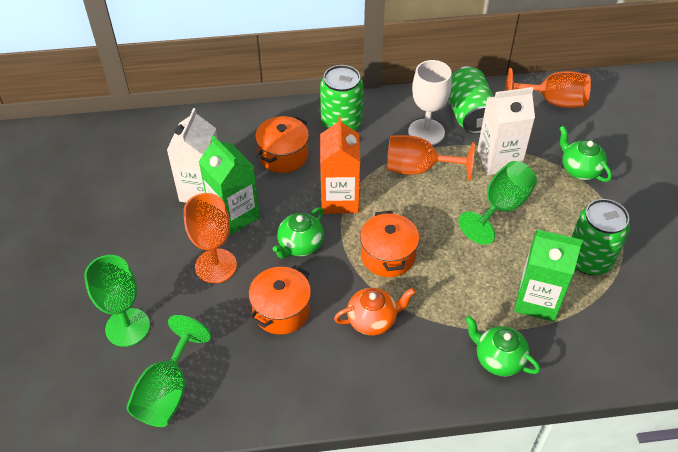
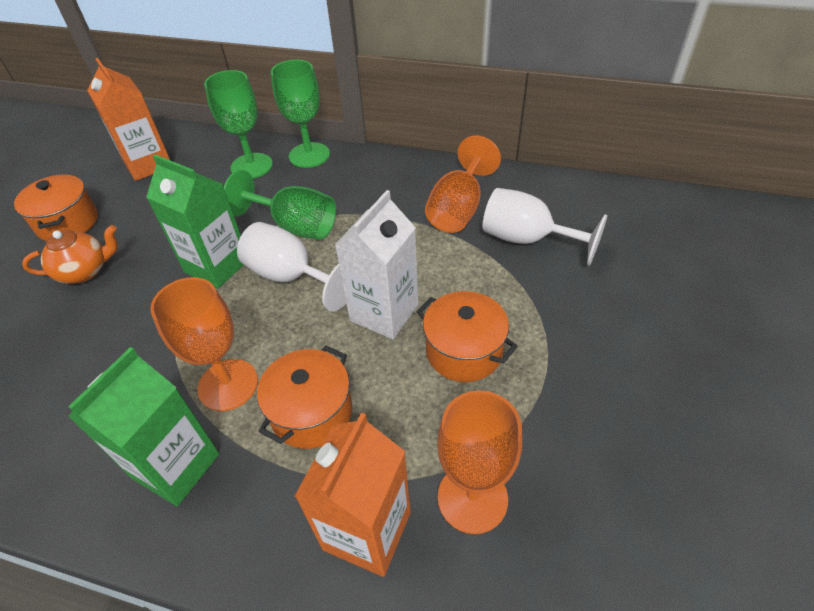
green can: 3 -> 0
green teapot: 3 -> 0
orange carton: 1 -> 2
white carton: 2 -> 1
white goblet: 1 -> 2

